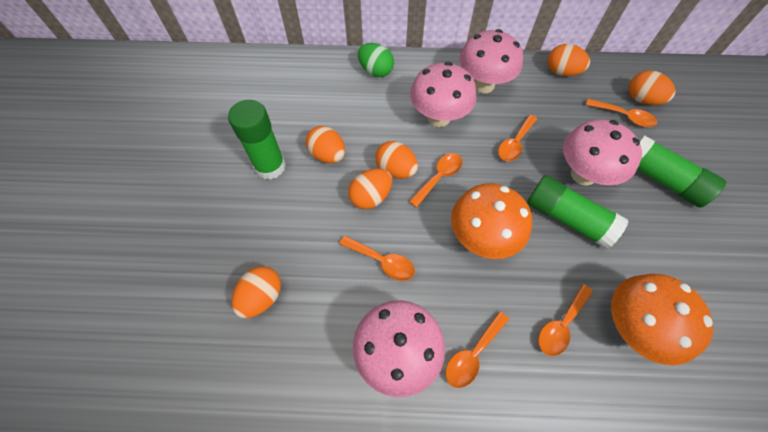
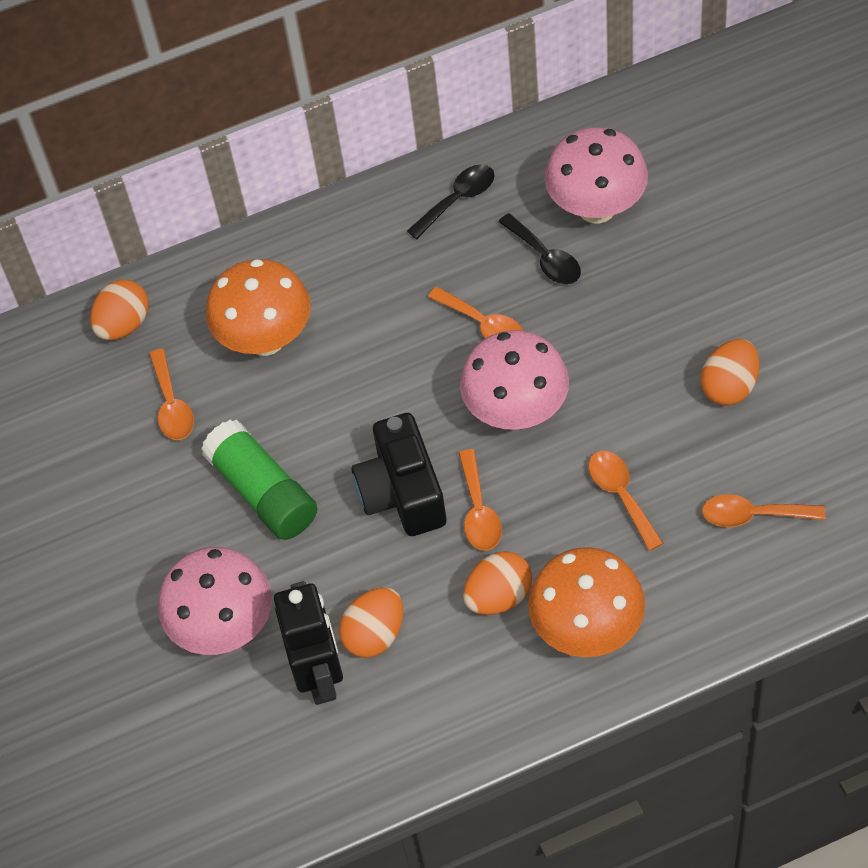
black camera: 0 -> 1
black robot: 0 -> 1
black spoon: 0 -> 2
green egg: 1 -> 0
green glue stick: 3 -> 1
orange egg: 6 -> 4
orange spoon: 6 -> 5
pink mushroom: 4 -> 3

